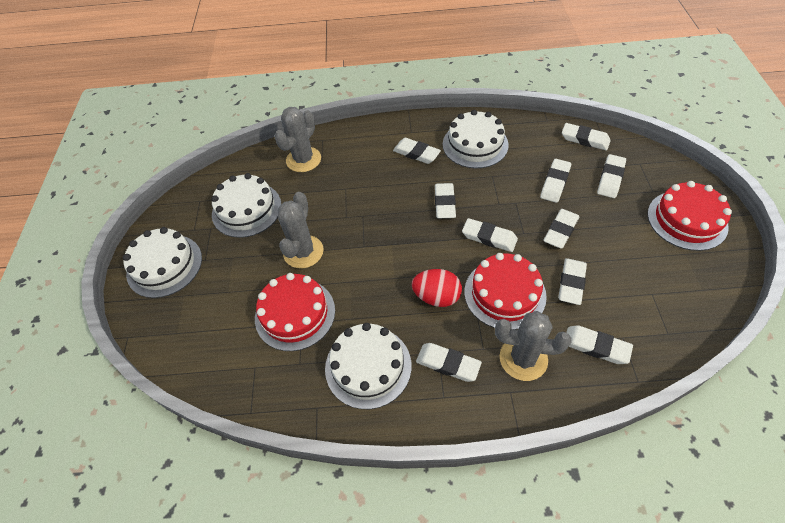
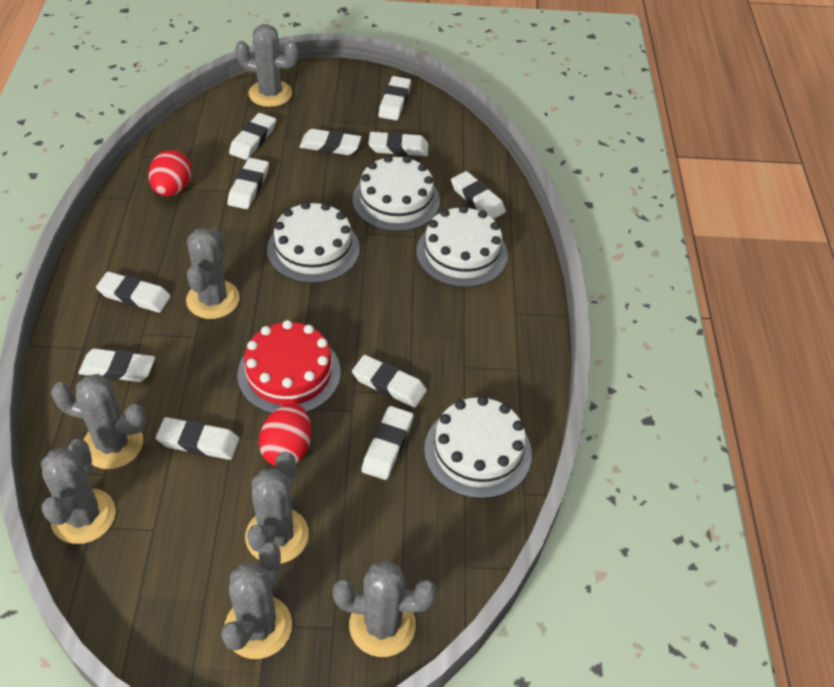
grey cactus: 3 -> 7
red cake: 3 -> 1
red egg: 1 -> 2
white eraser: 10 -> 11

